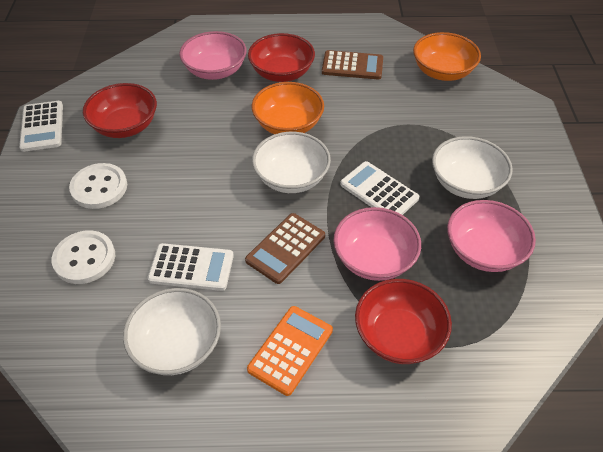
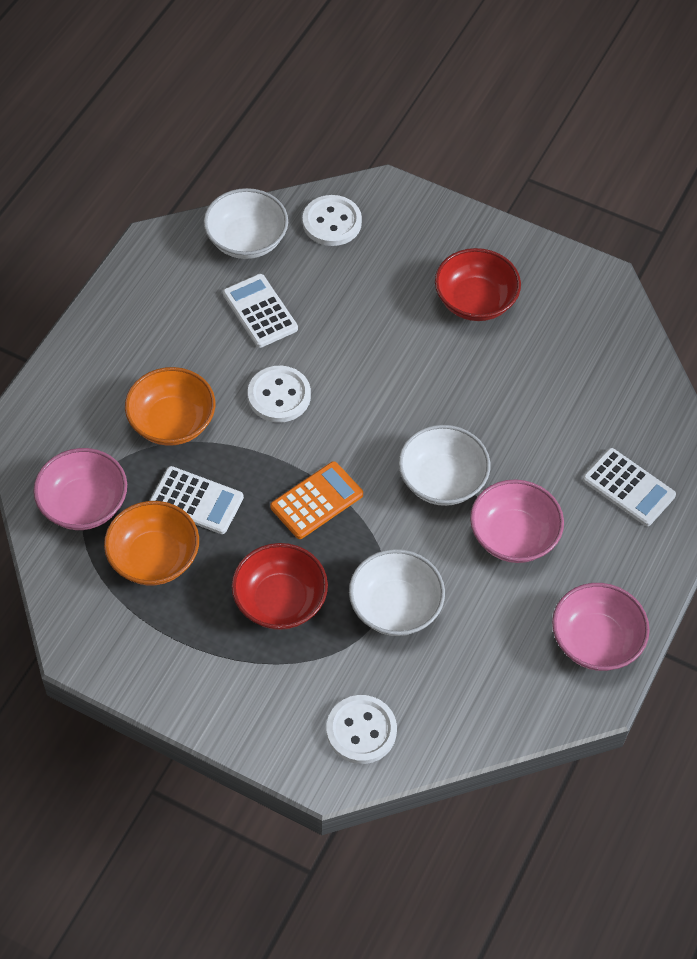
brown calculator: 2 -> 0
red bowl: 3 -> 2
white button: 2 -> 3

